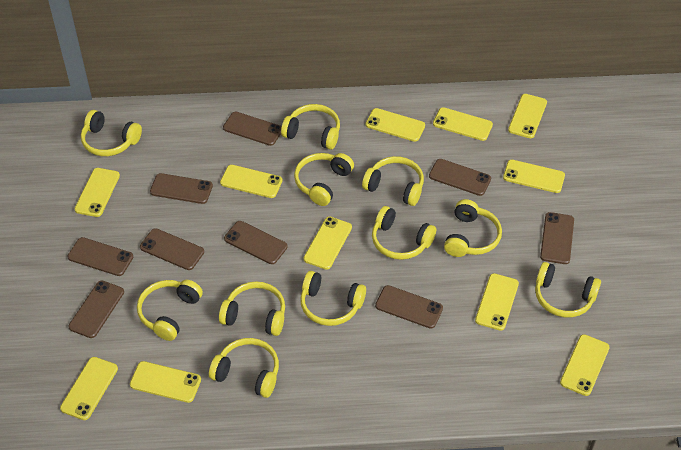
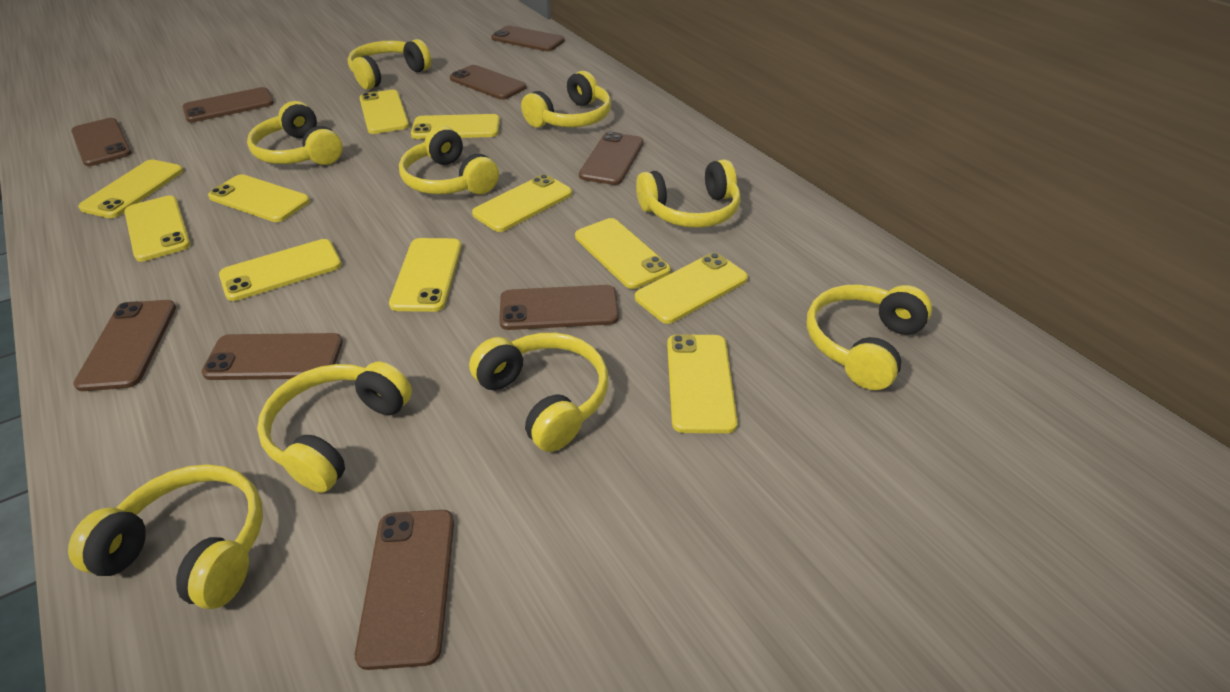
yellow headphones: 11 -> 9

